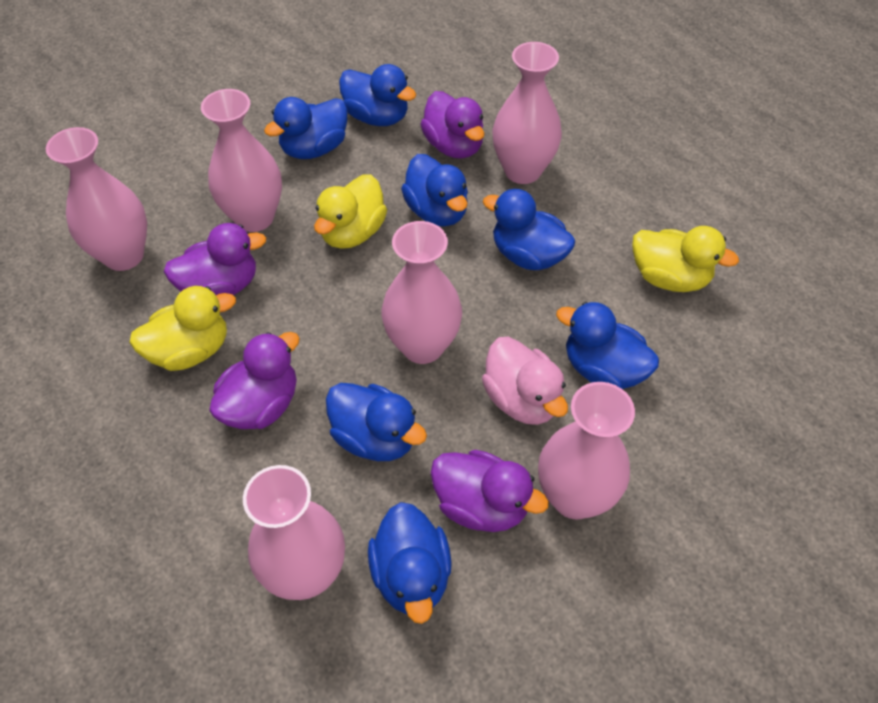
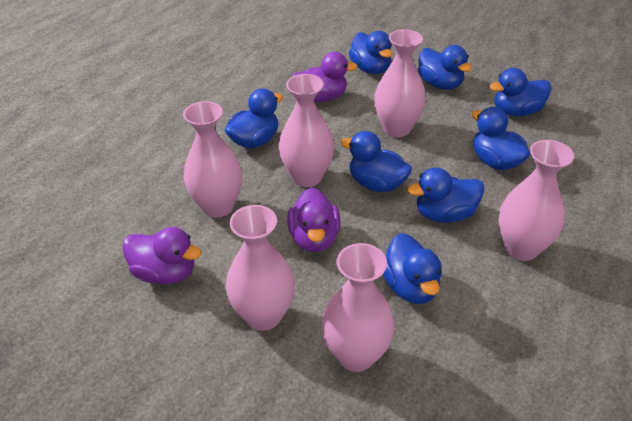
blue duck: 7 -> 8
pink duck: 1 -> 0
purple duck: 4 -> 3
yellow duck: 3 -> 0

